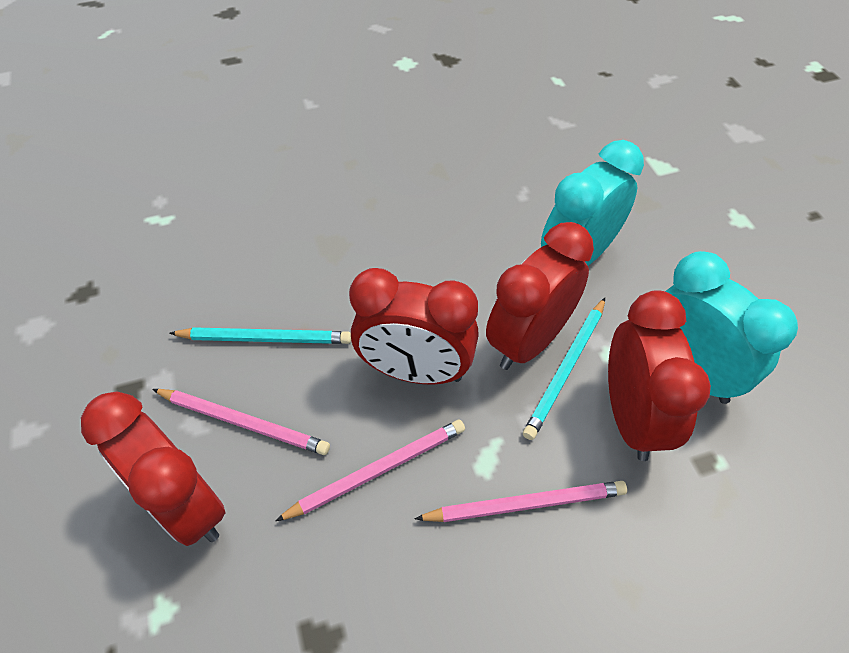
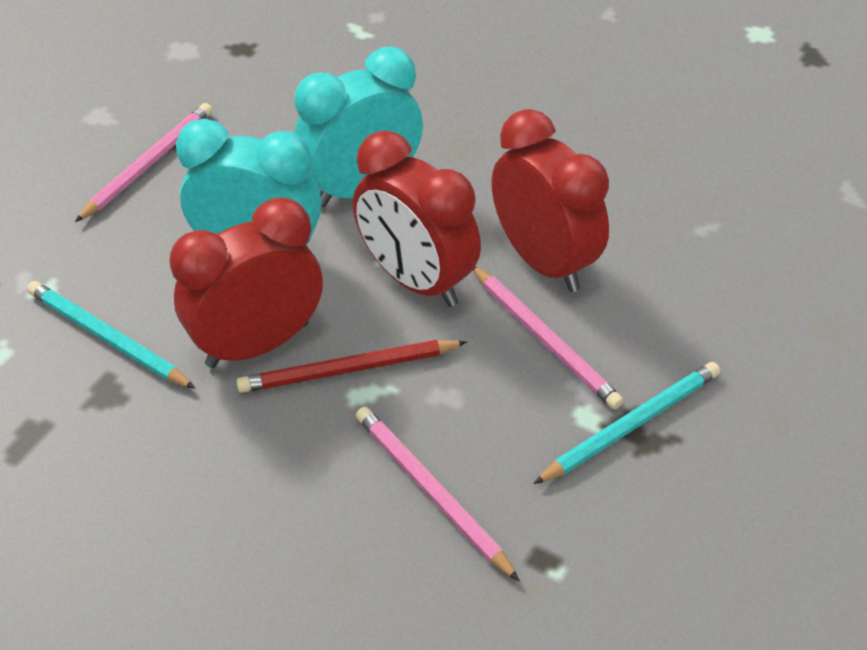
red clock: 4 -> 3
red pencil: 0 -> 1

